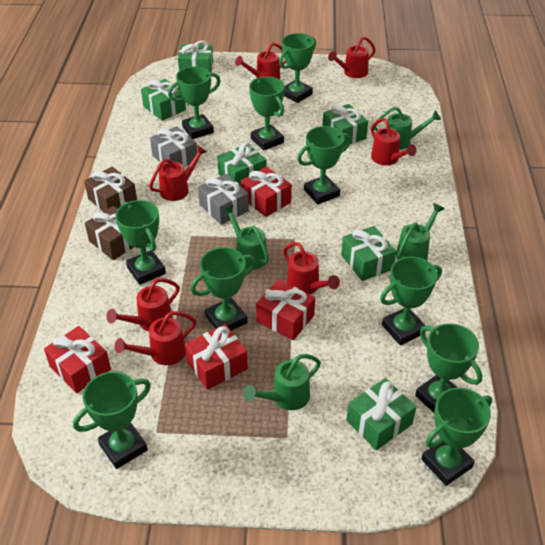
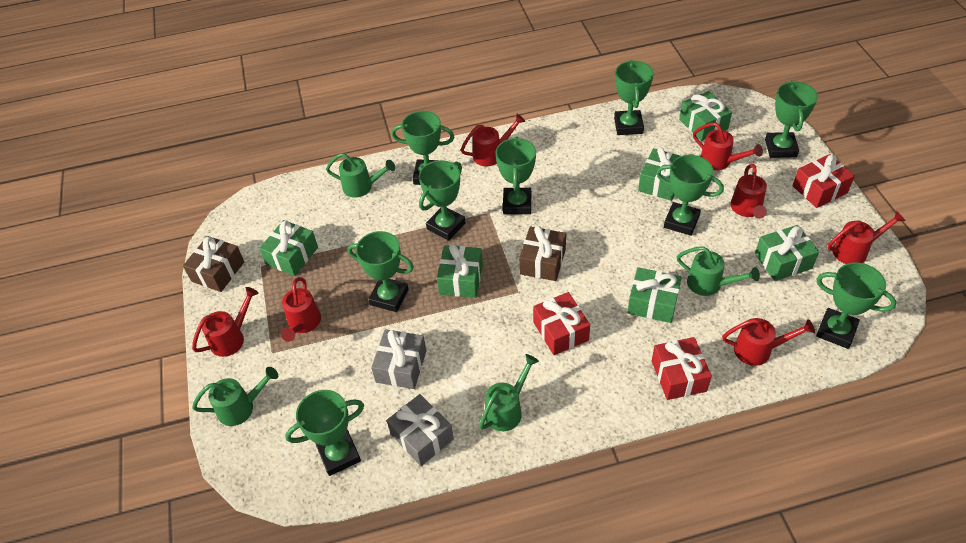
green trophy: 10 -> 9
red gift: 4 -> 3

